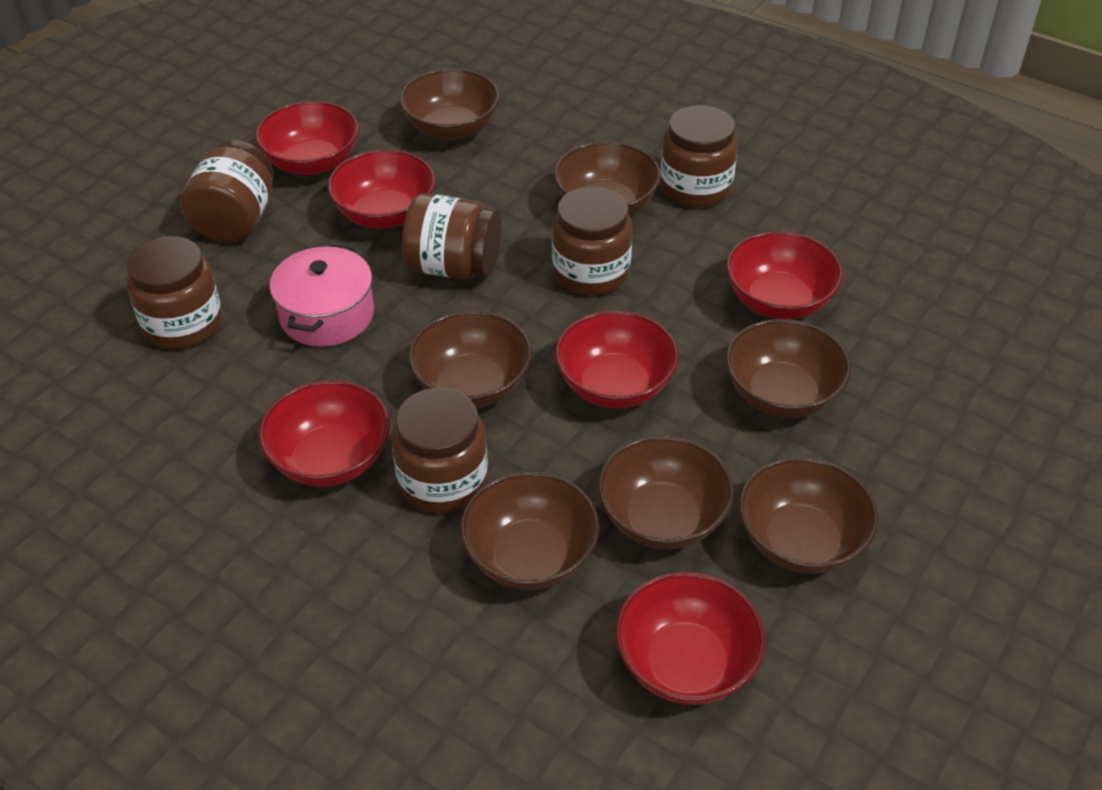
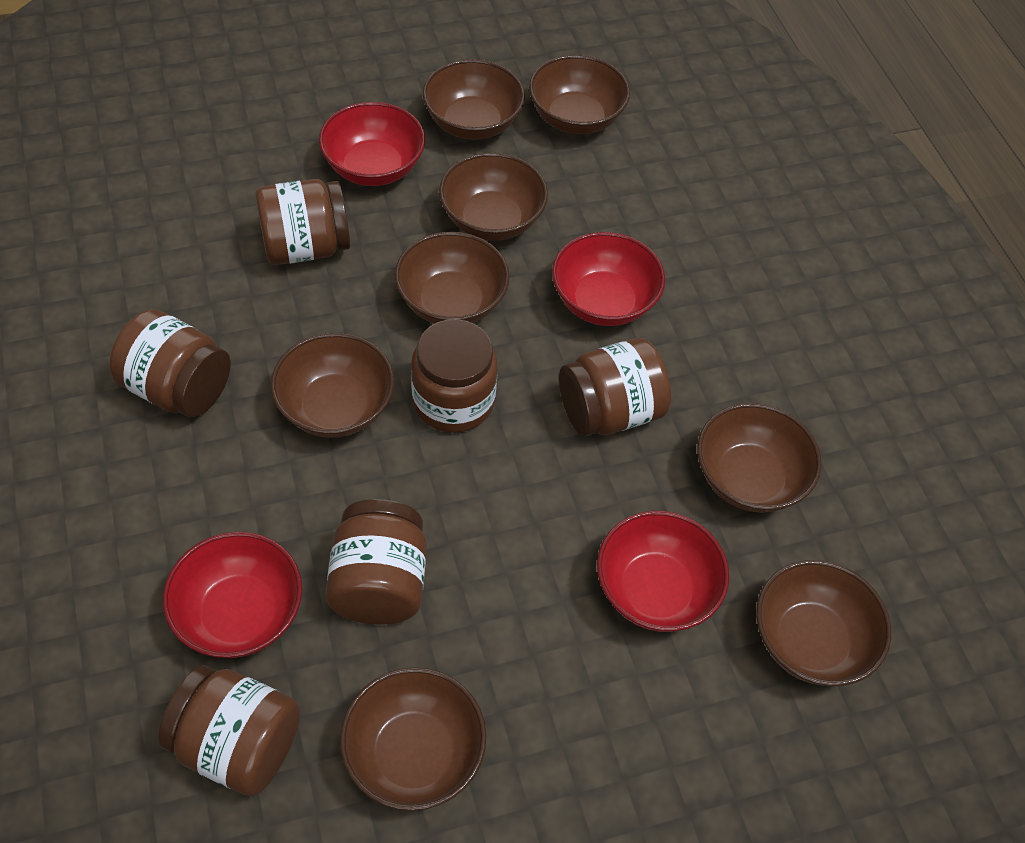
brown bowl: 7 -> 8
pink pot: 1 -> 0
red bowl: 6 -> 4

